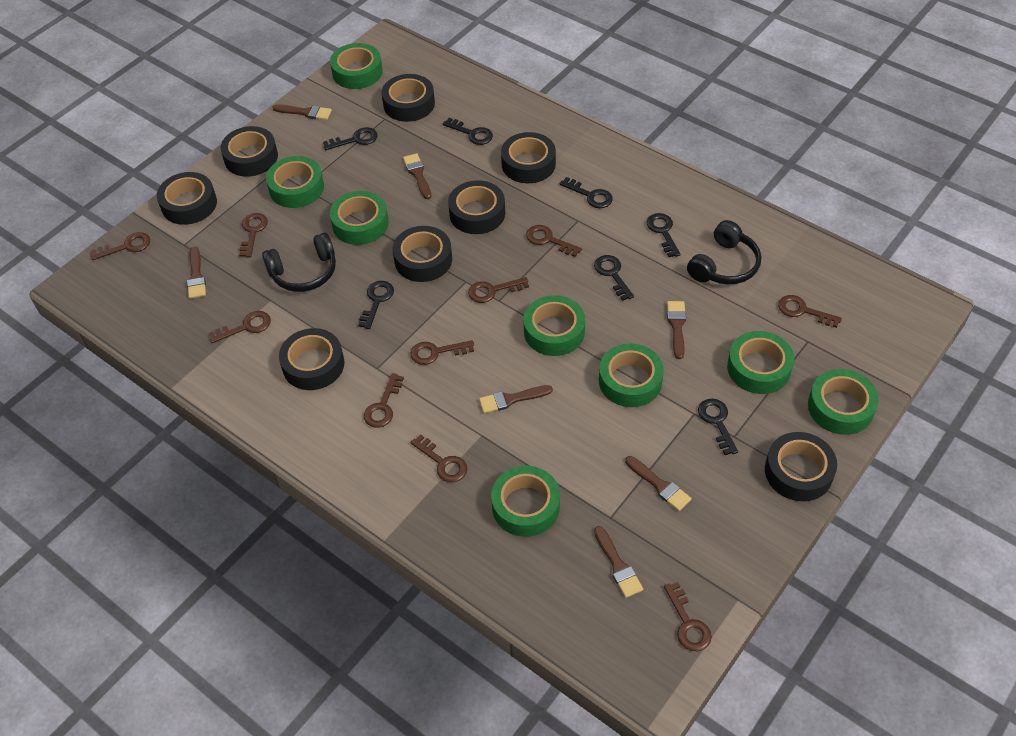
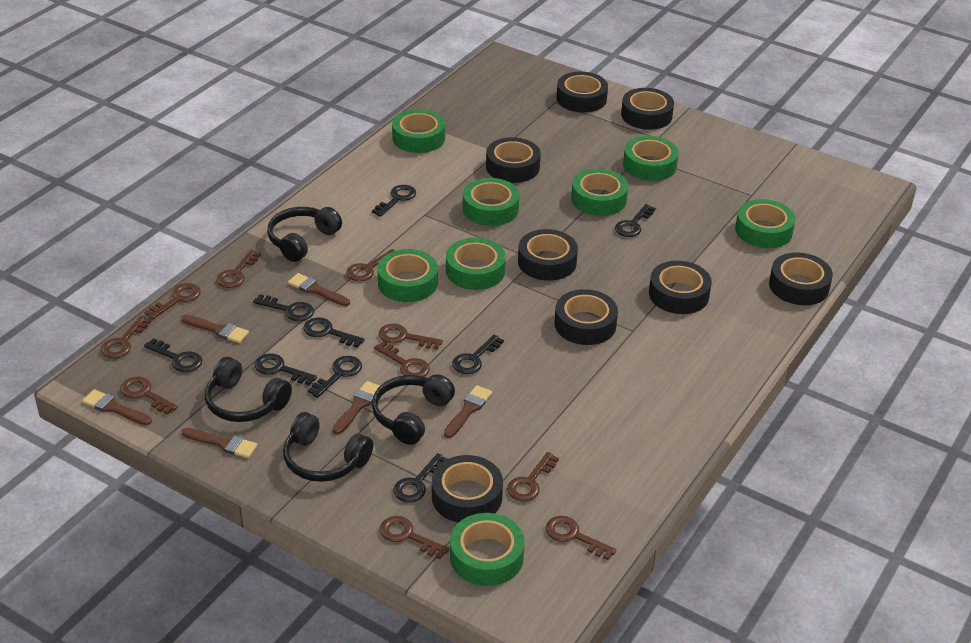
black headphones: 2 -> 4
black key: 7 -> 9
brown brush: 7 -> 6

